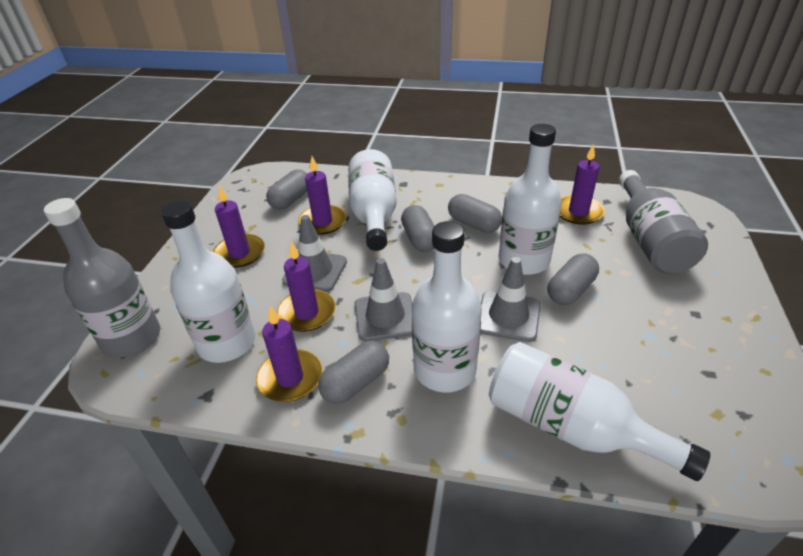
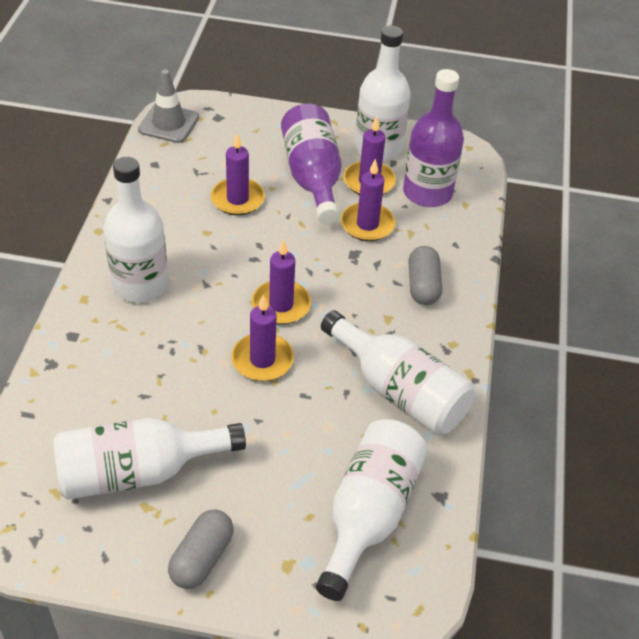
grey bottle: 2 -> 0
grey capsule: 5 -> 2
grey traffic cone: 3 -> 1
purple bottle: 0 -> 2

